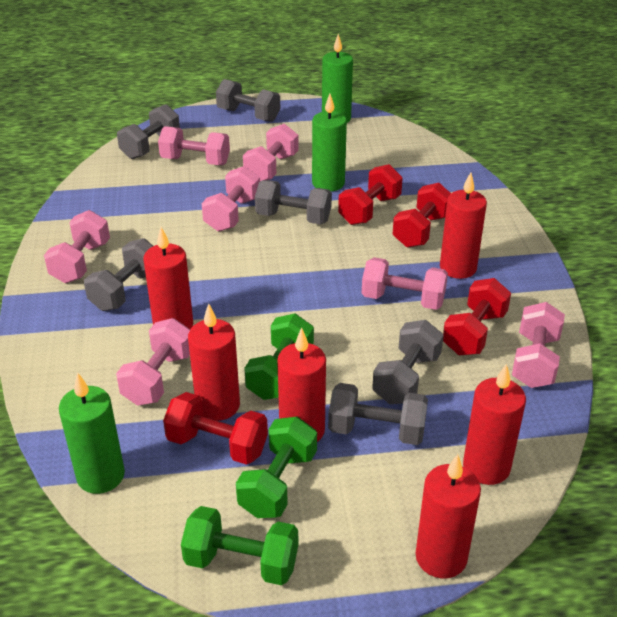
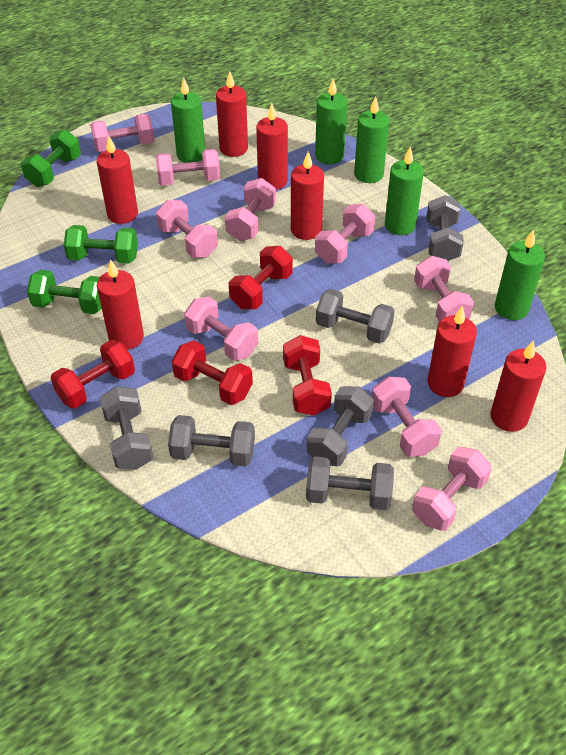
green candle: 3 -> 5
pink dumbbell: 7 -> 9
red candle: 6 -> 7

